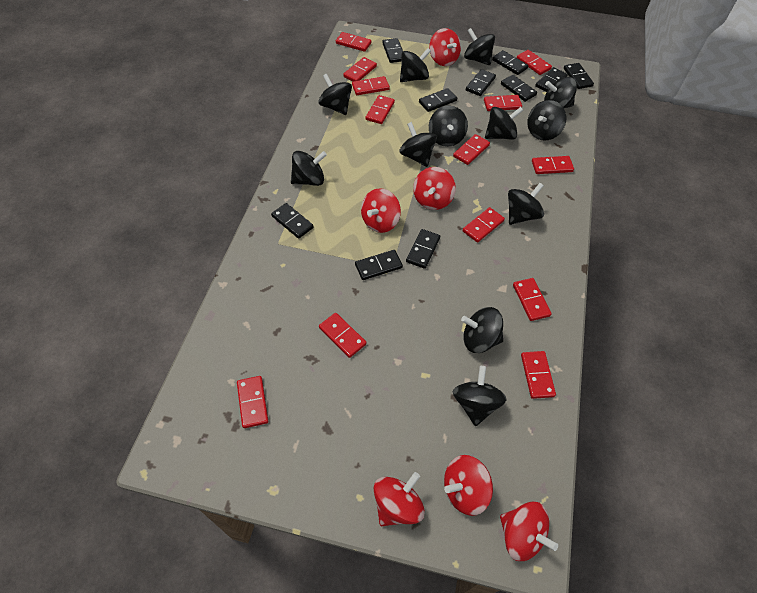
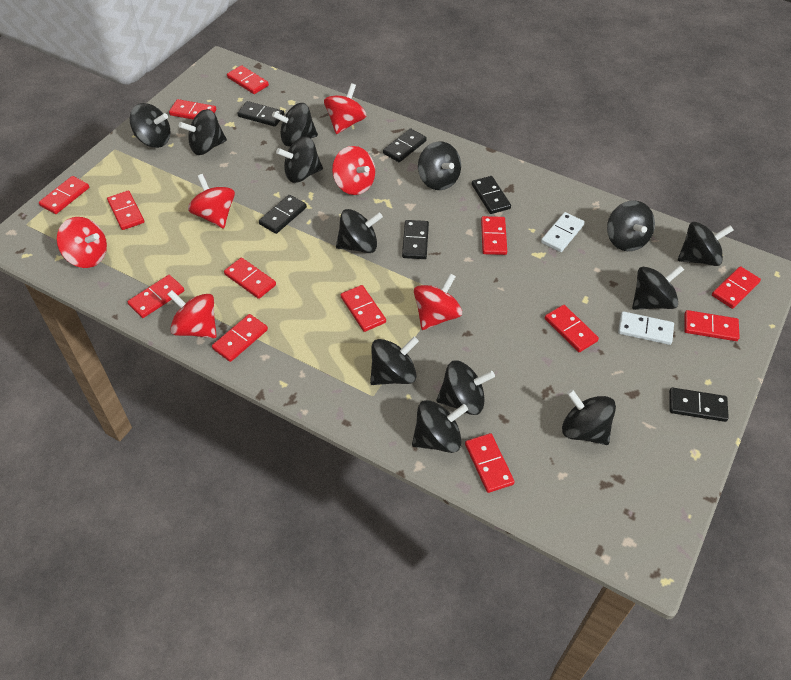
black domino: 10 -> 6
black spinning top: 12 -> 13
white domino: 0 -> 2

